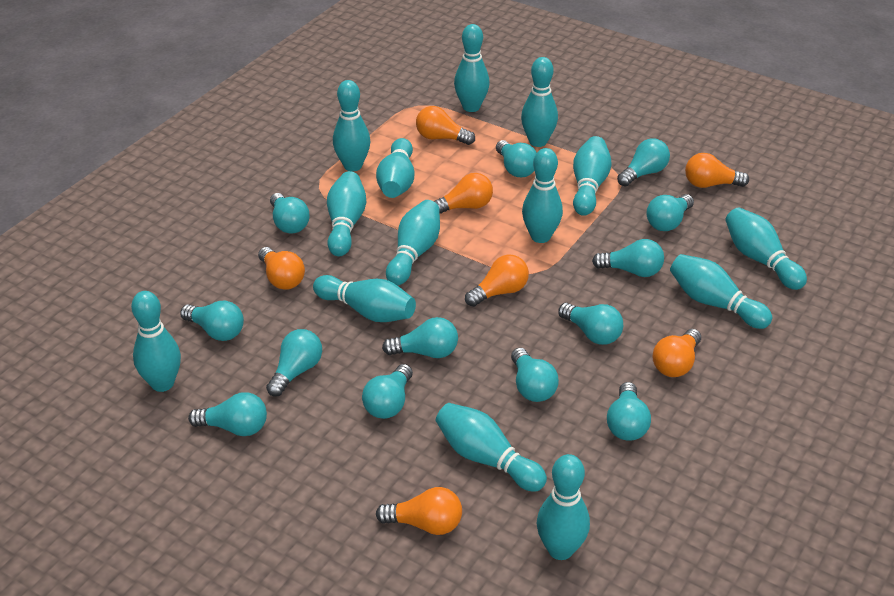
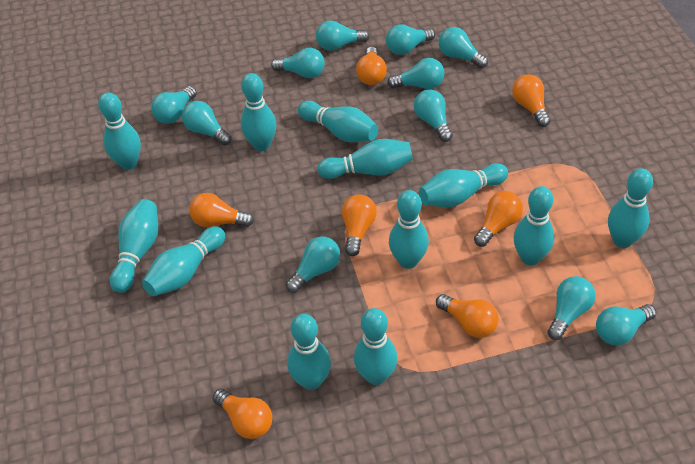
turquoise bowling pin: 14 -> 12
turquoise light bulb: 13 -> 11

